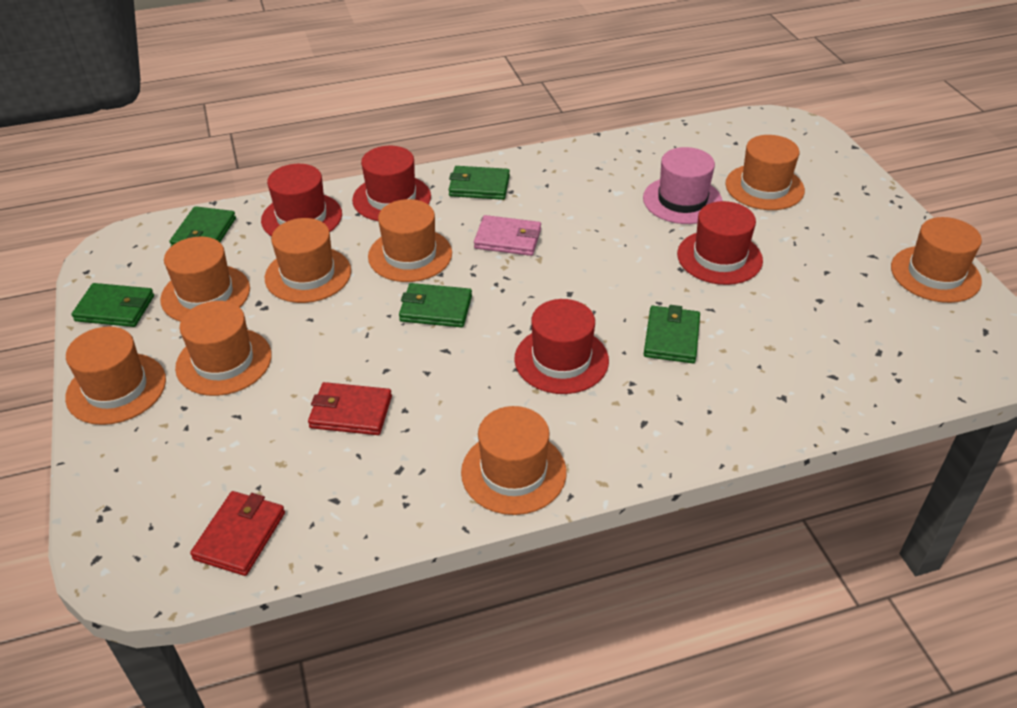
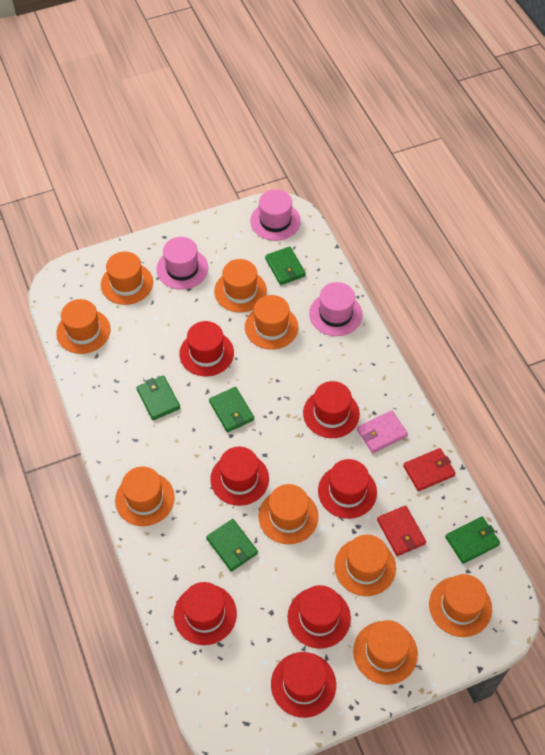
orange hat: 8 -> 9
pink hat: 1 -> 3
red hat: 4 -> 7

